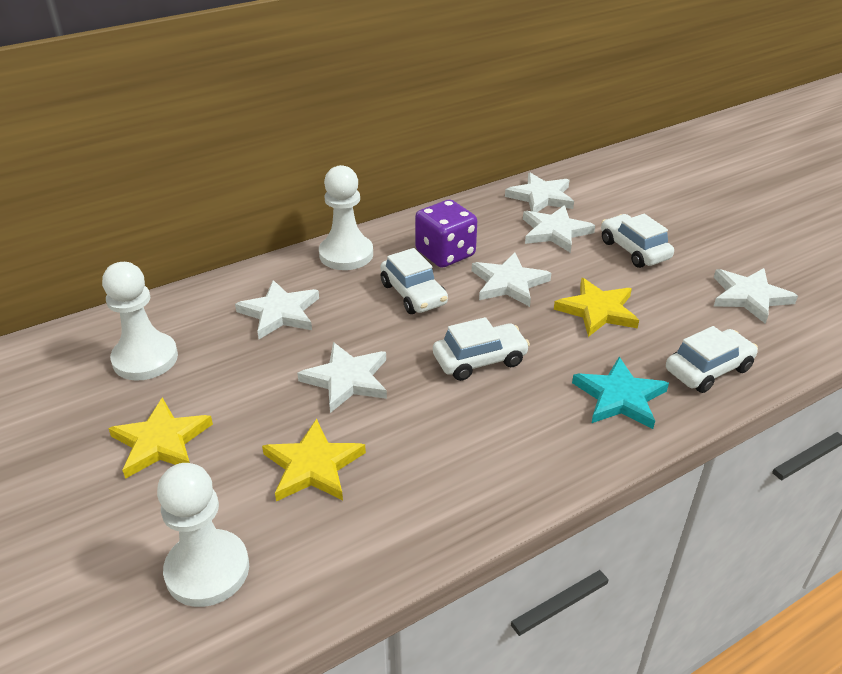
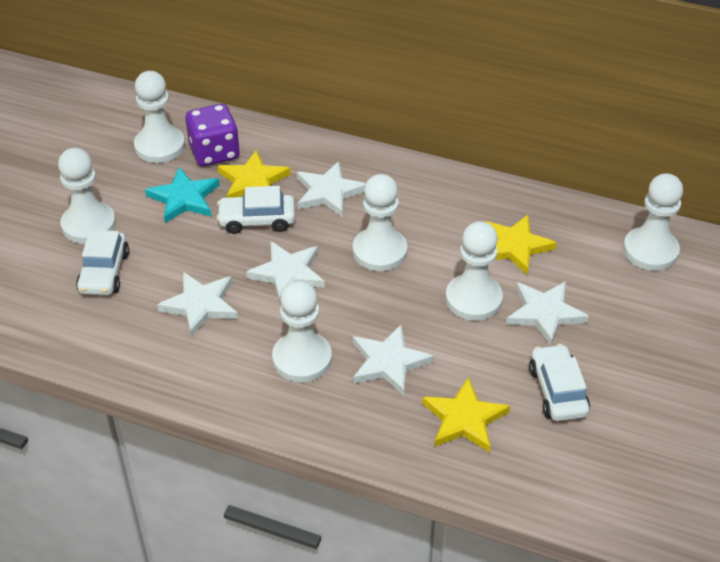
white car: 4 -> 3
white pawn: 3 -> 6
white star: 6 -> 5

